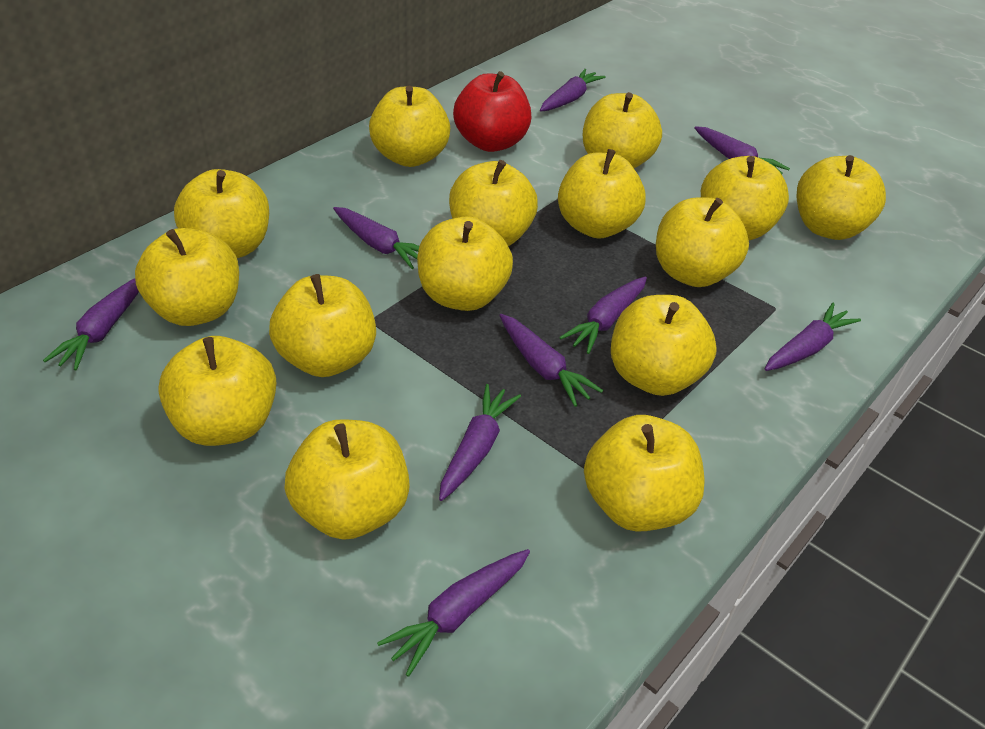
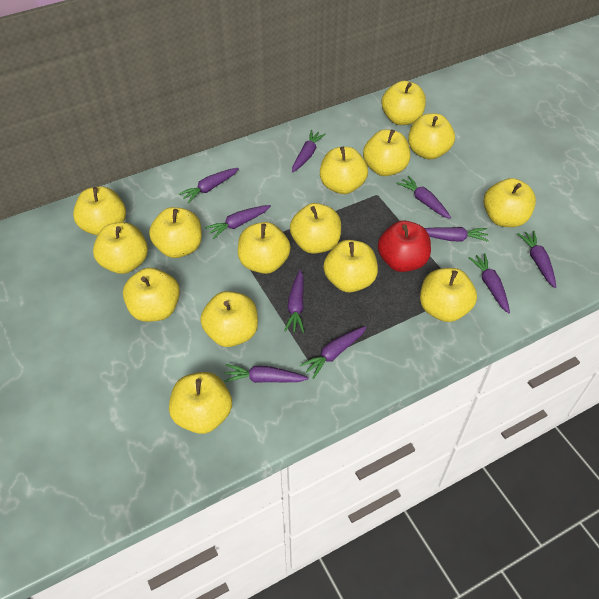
purple carrot: 9 -> 10

